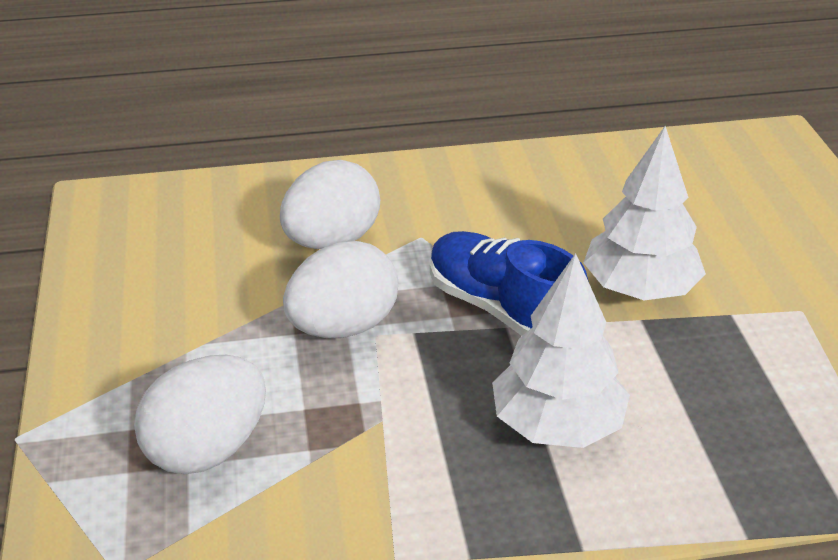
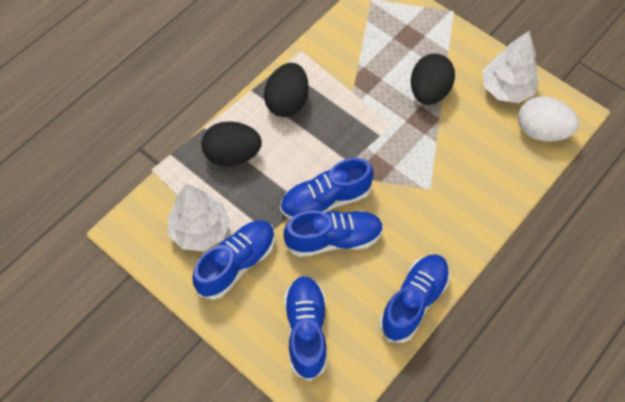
black egg: 0 -> 3
blue shoe: 1 -> 5
white egg: 3 -> 1

